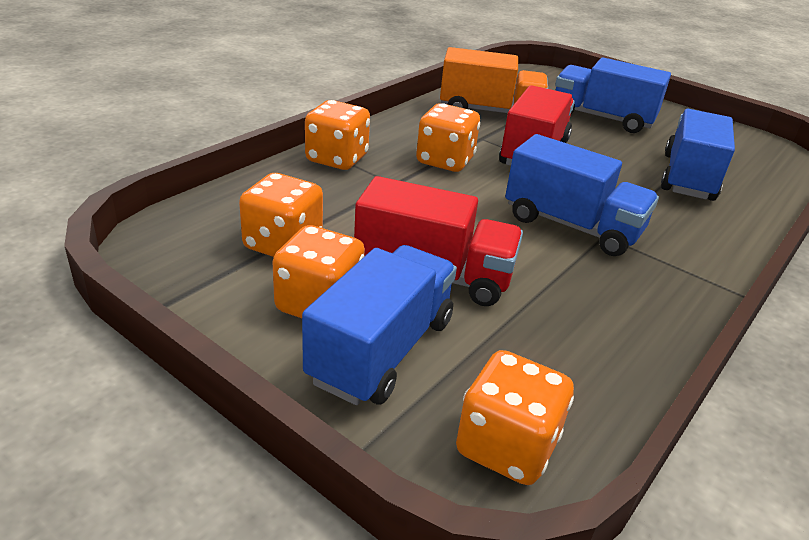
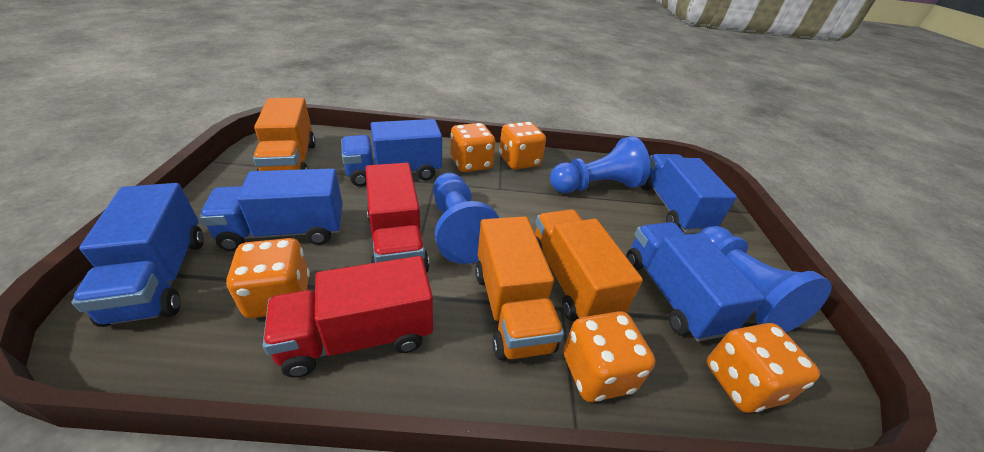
blue pawn: 0 -> 3
blue truck: 4 -> 5
orange truck: 1 -> 3

